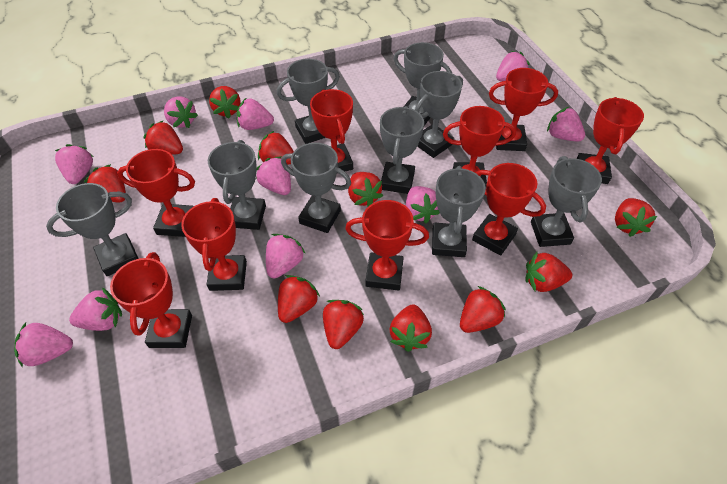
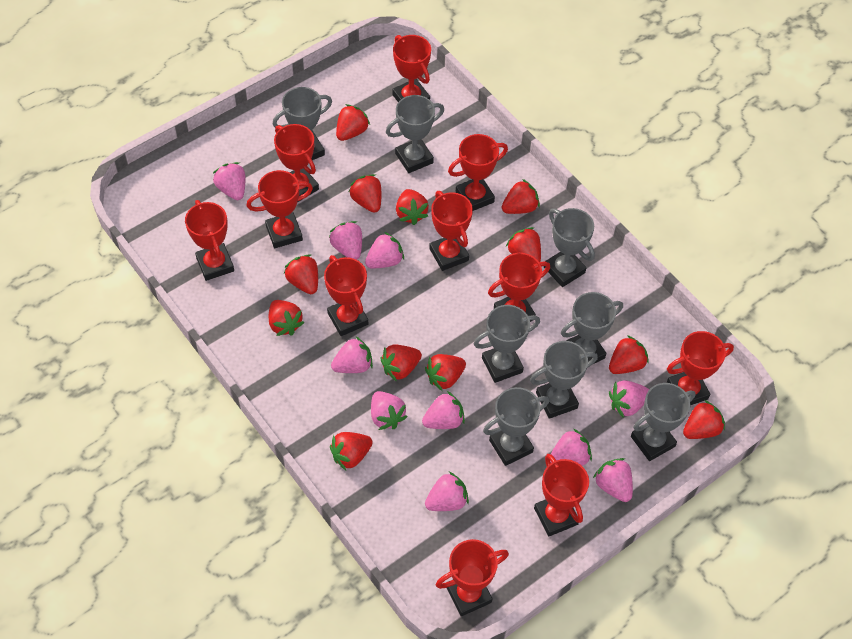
grey trophy: 9 -> 8
red strawberry: 11 -> 12
red trophy: 9 -> 11

